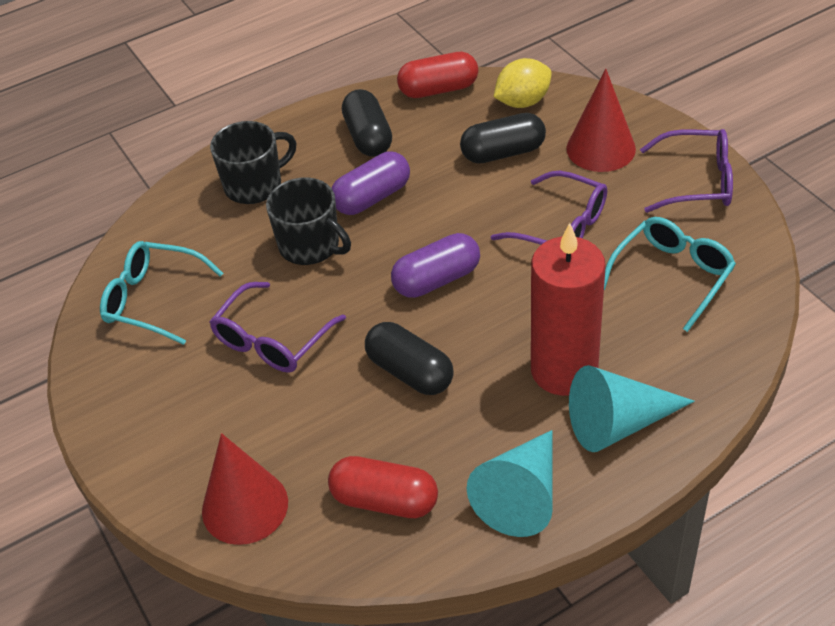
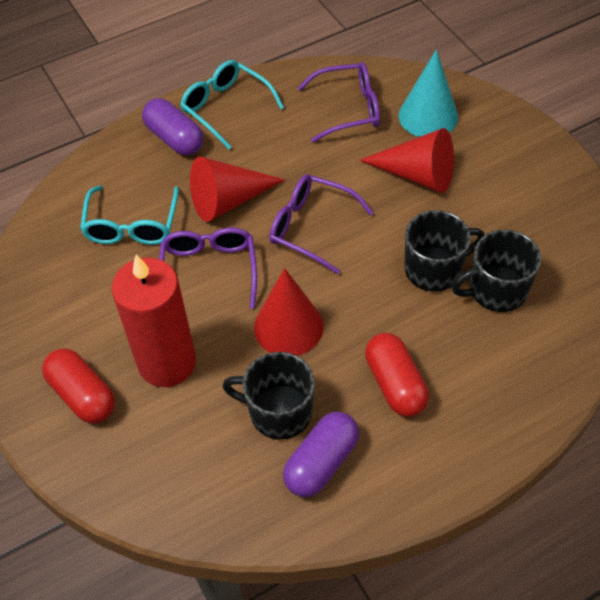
black capsule: 3 -> 0
black mug: 2 -> 3
red cone: 2 -> 3
turquoise cone: 2 -> 1
yellow lemon: 1 -> 0

